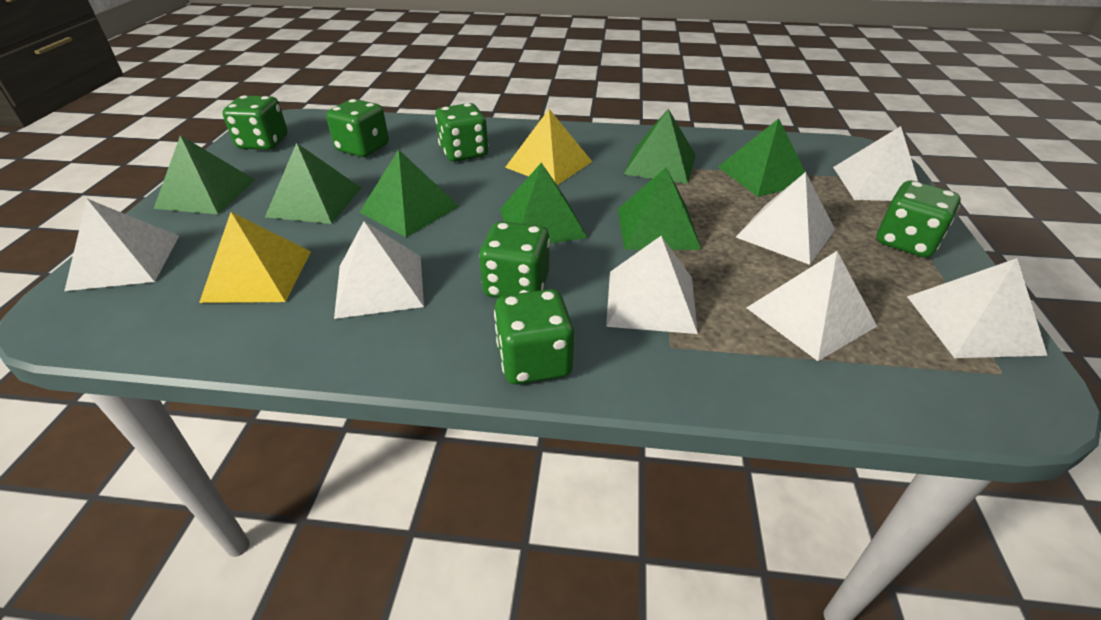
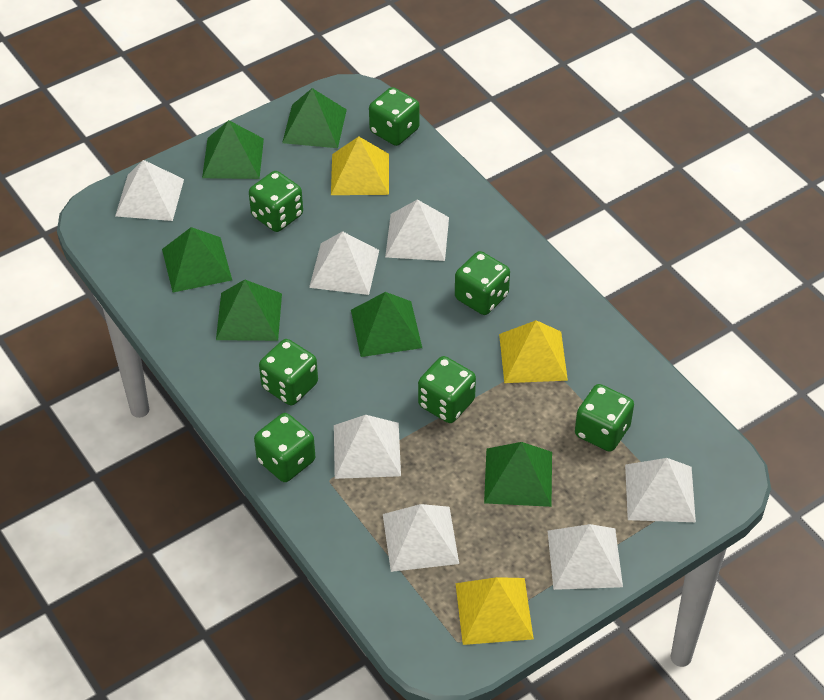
green dice: 6 -> 7
green pyramid: 7 -> 6
yellow pyramid: 2 -> 3

